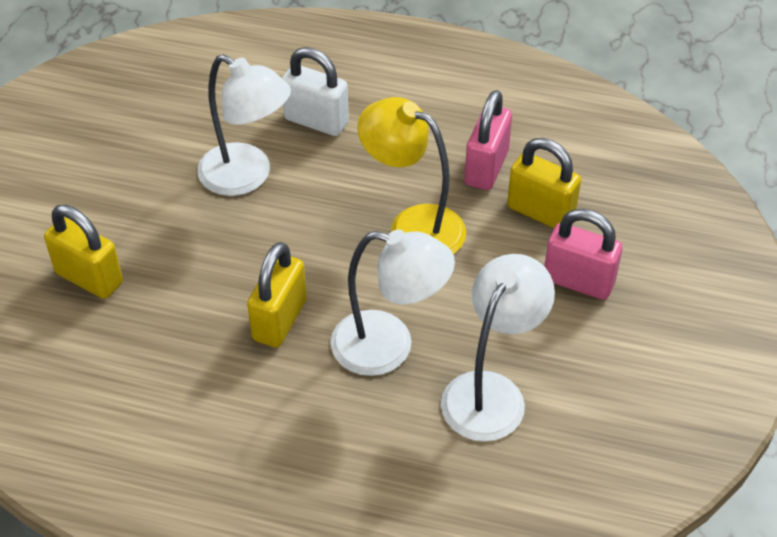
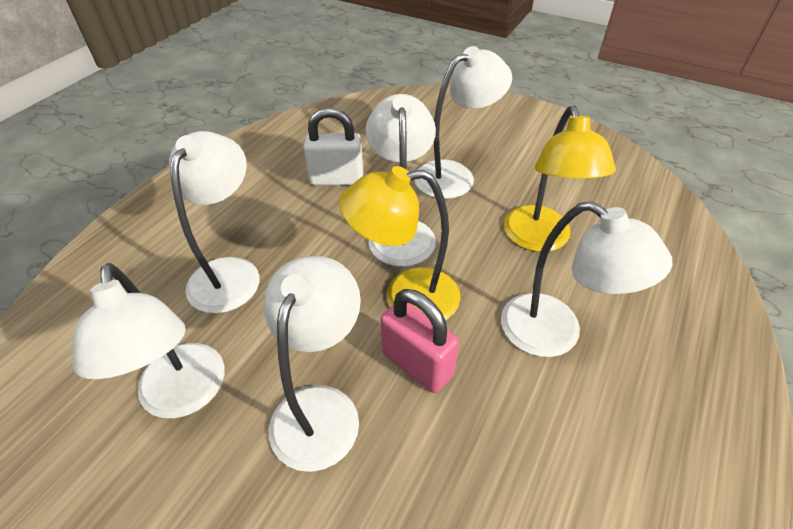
pink padlock: 2 -> 1
white lamp: 3 -> 6
yellow lamp: 1 -> 2
yellow padlock: 3 -> 0

